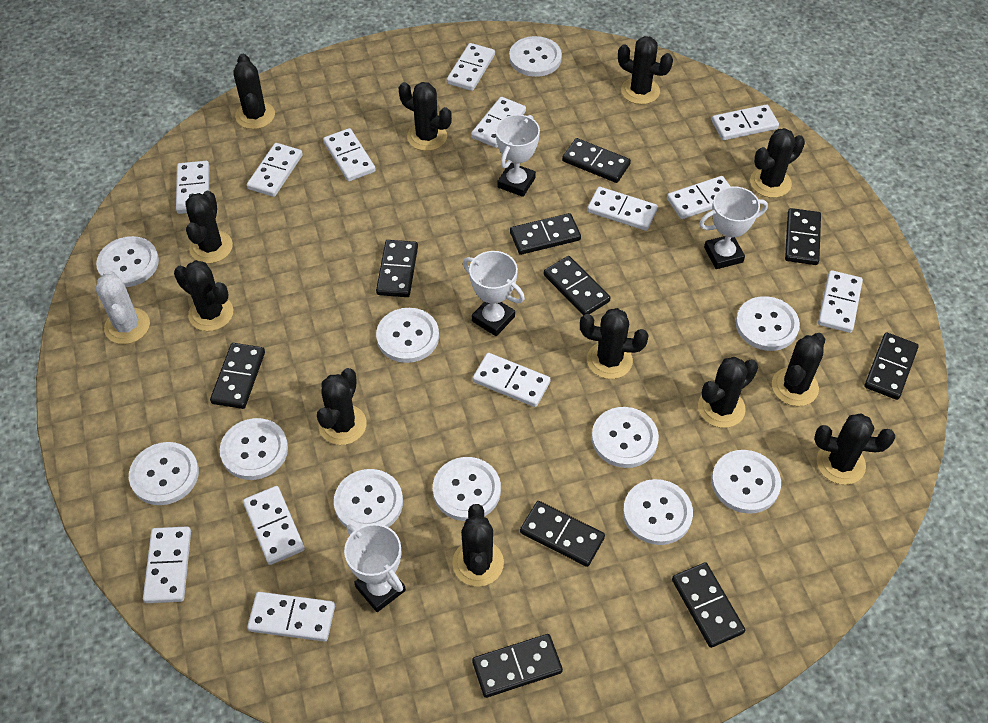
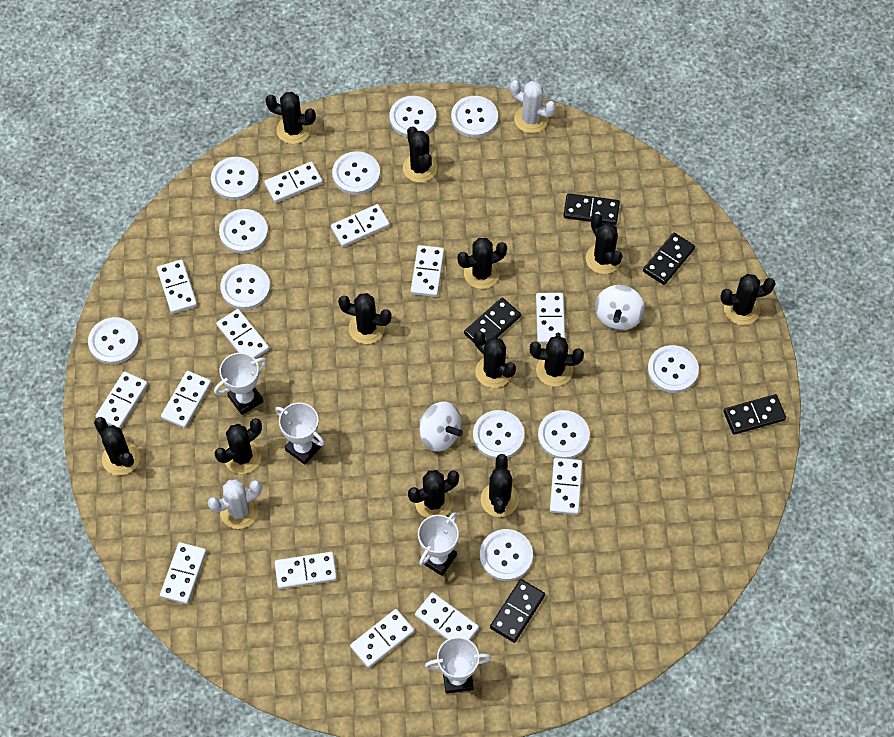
black domino: 10 -> 5
white cactus: 1 -> 2
white spinning top: 0 -> 2

